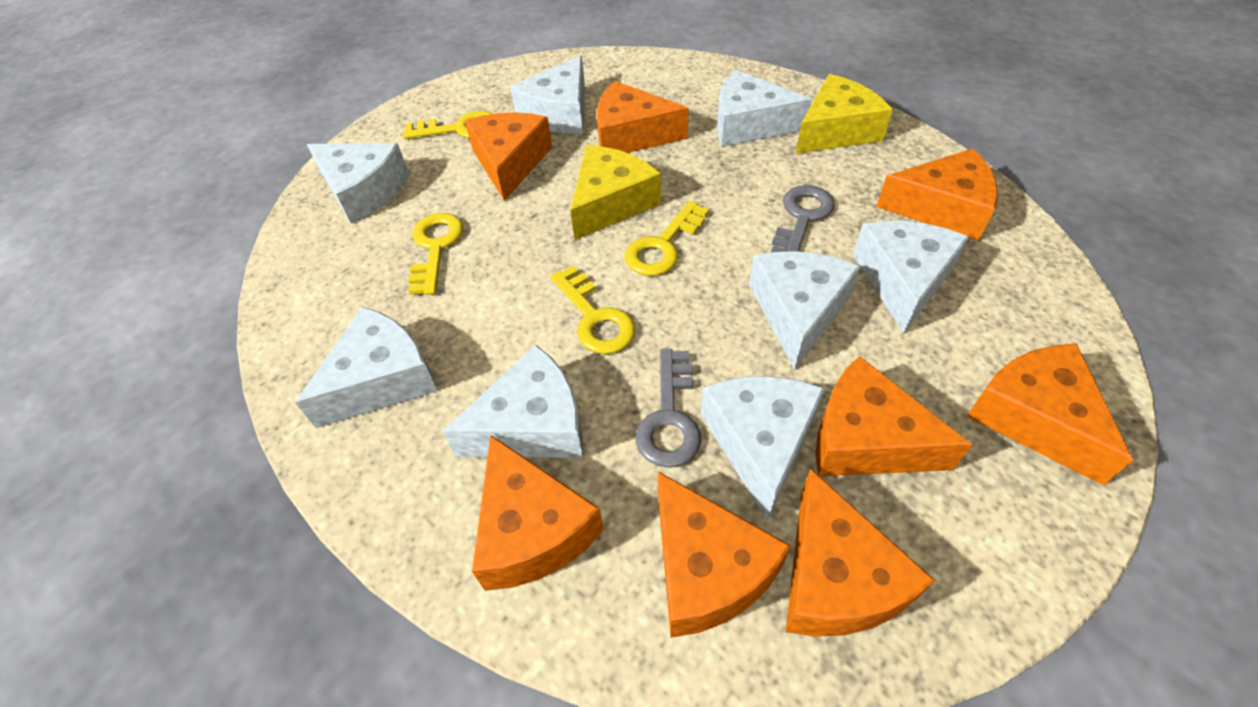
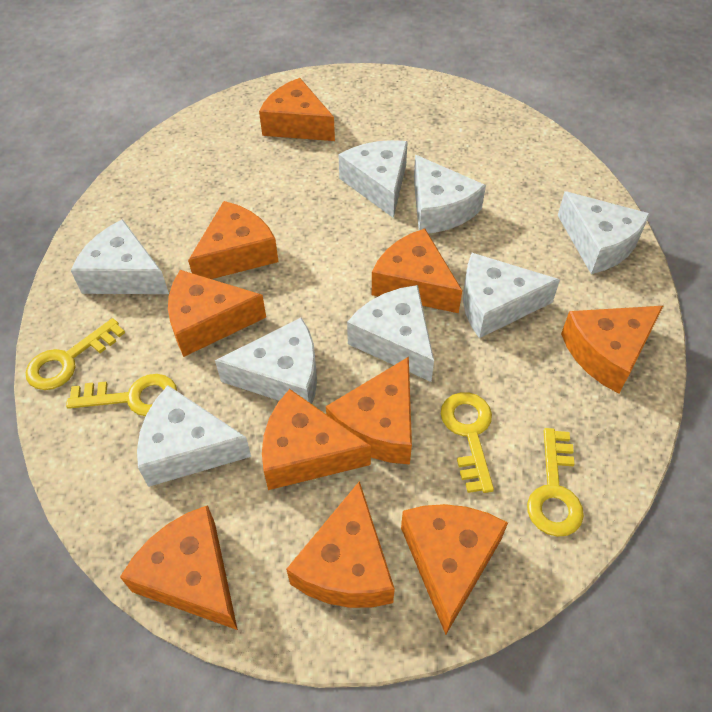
grey key: 2 -> 0
orange cheese: 8 -> 10
yellow cheese: 2 -> 0

